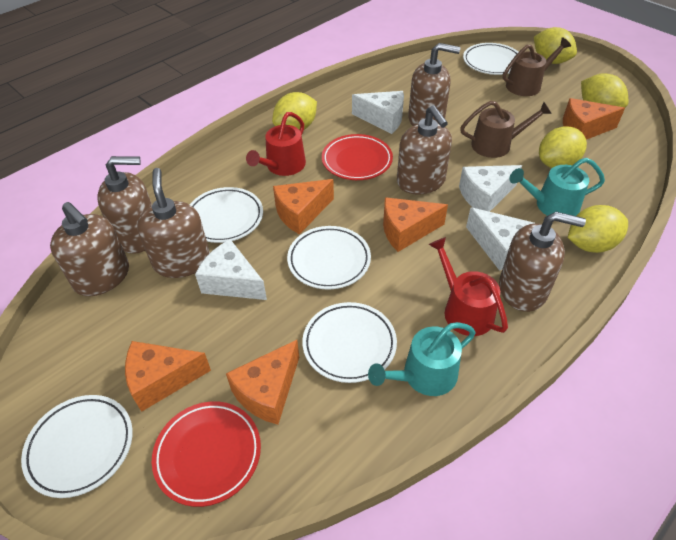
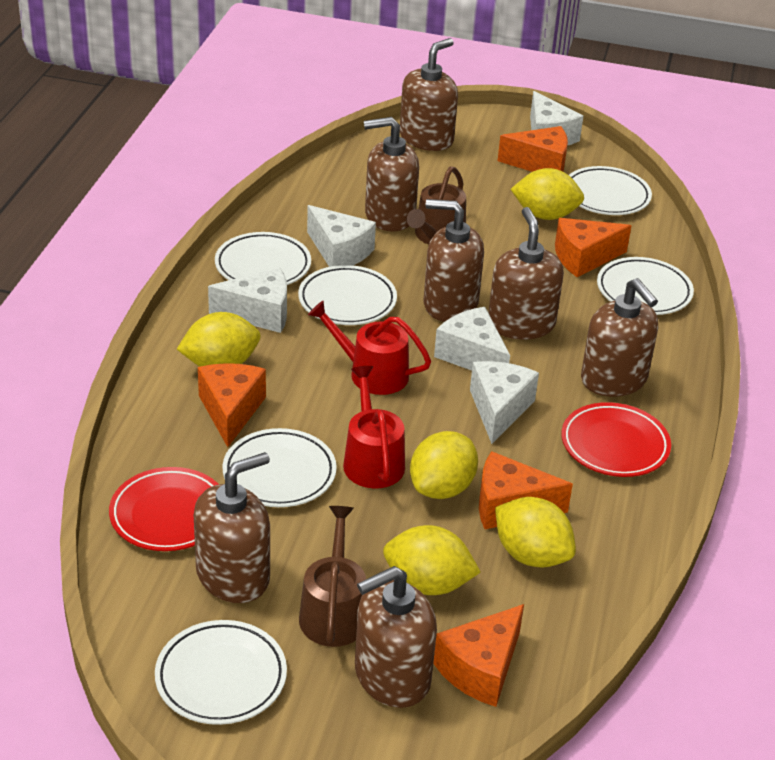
brown soap dispenser: 6 -> 7
turquoise watering can: 2 -> 0
white cheese: 4 -> 5
white plate: 5 -> 6

